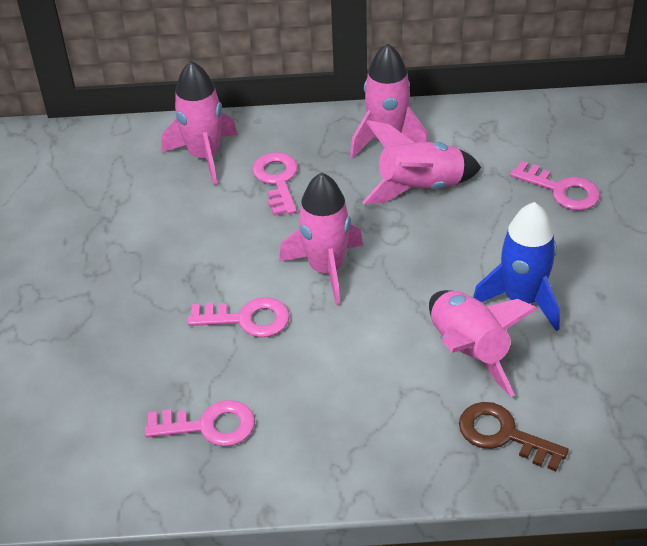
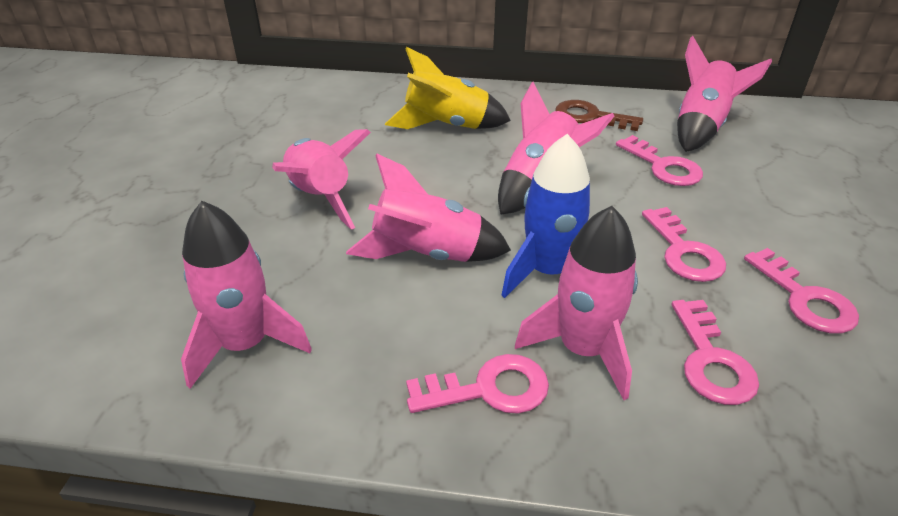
pink key: 4 -> 5
pink rocket: 5 -> 6
yellow rocket: 0 -> 1

